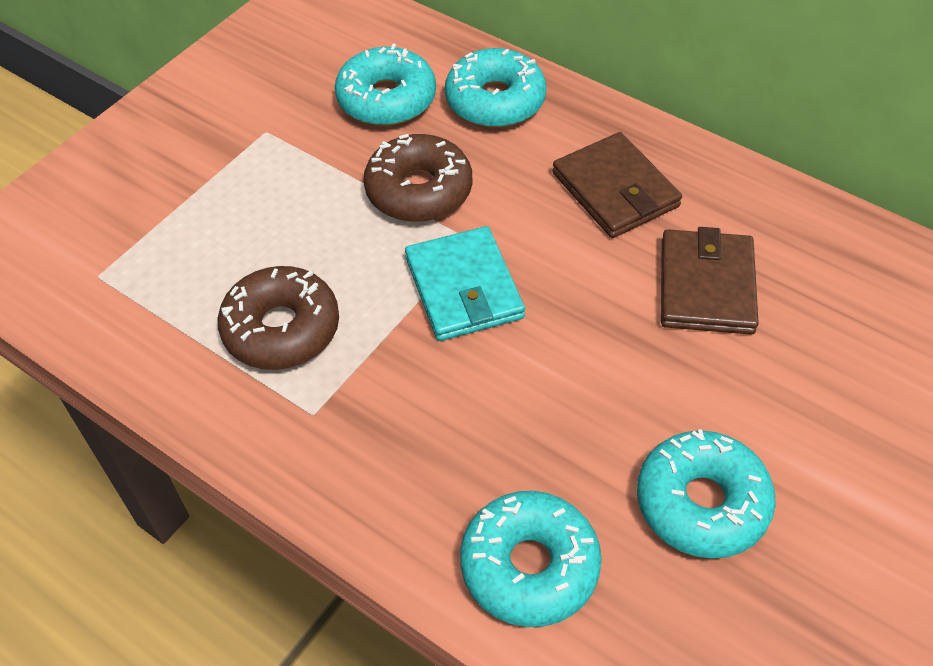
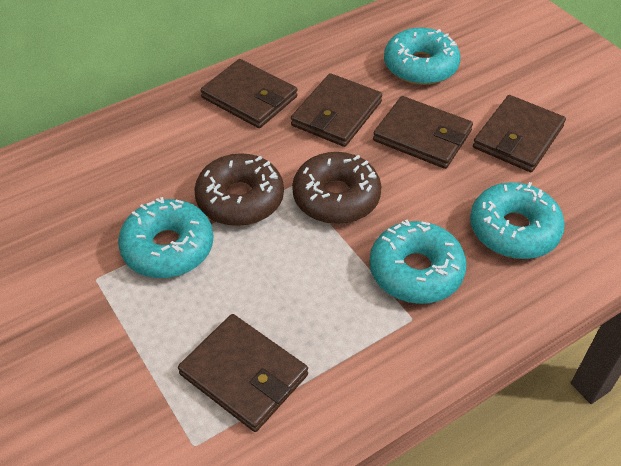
brown wallet: 2 -> 5
turquoise wallet: 1 -> 0

